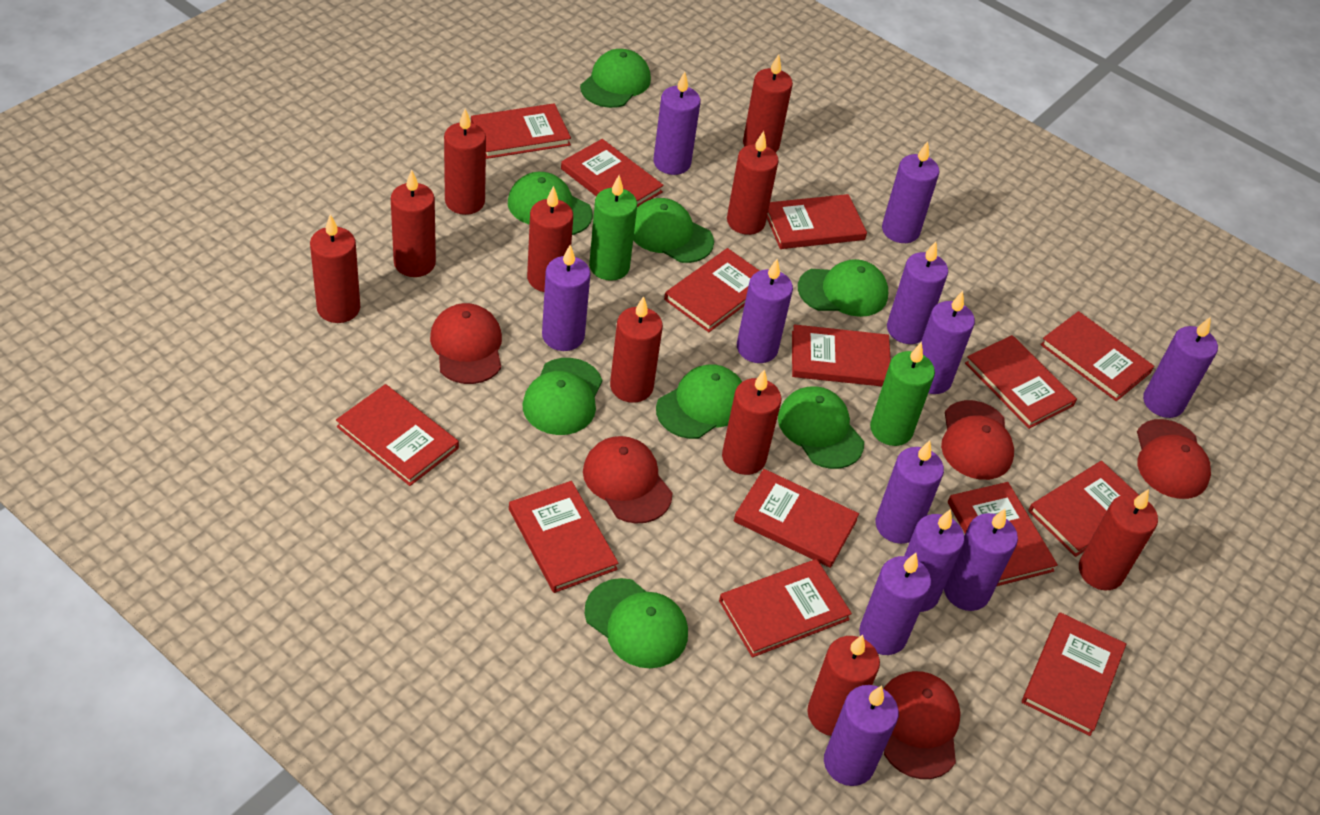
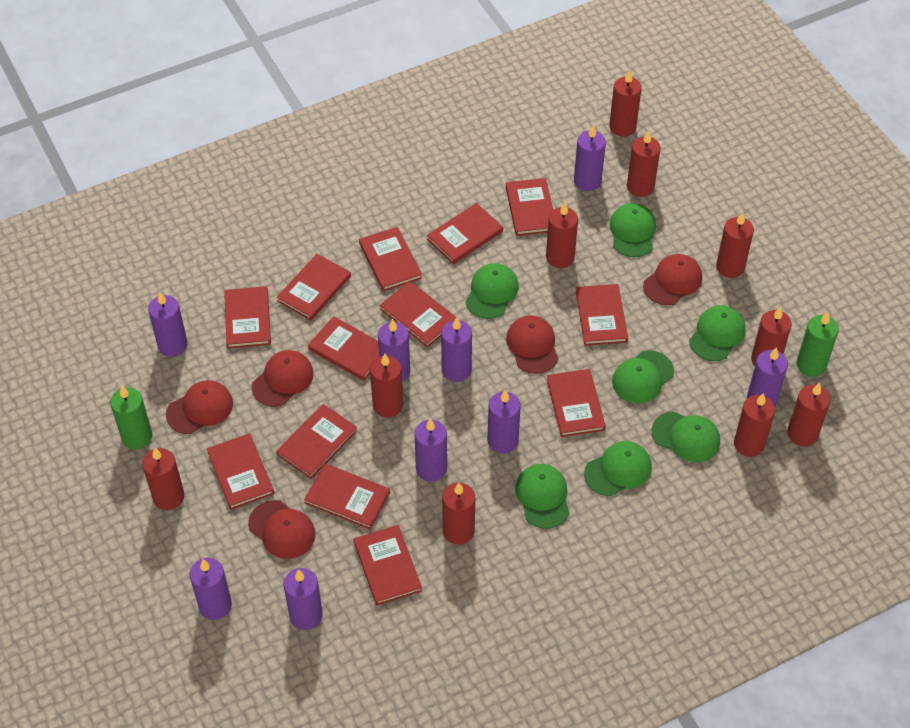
green cap: 8 -> 7
purple candle: 12 -> 9
red book: 14 -> 13

